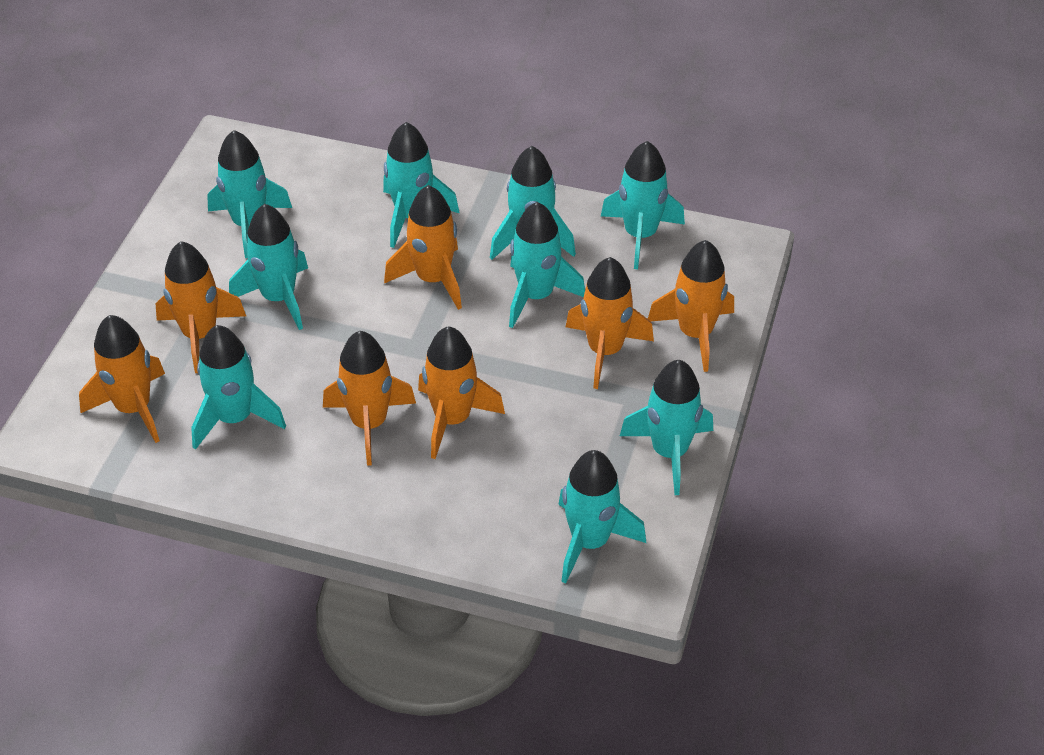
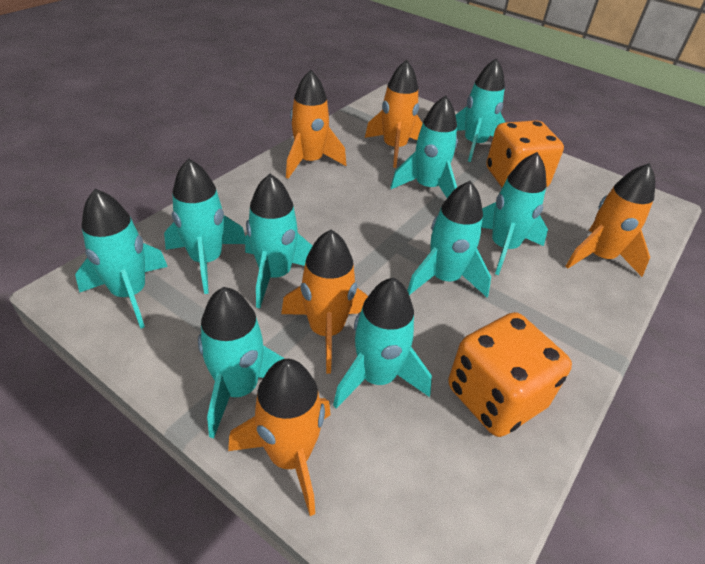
orange dice: 0 -> 2
orange rocket: 7 -> 5

